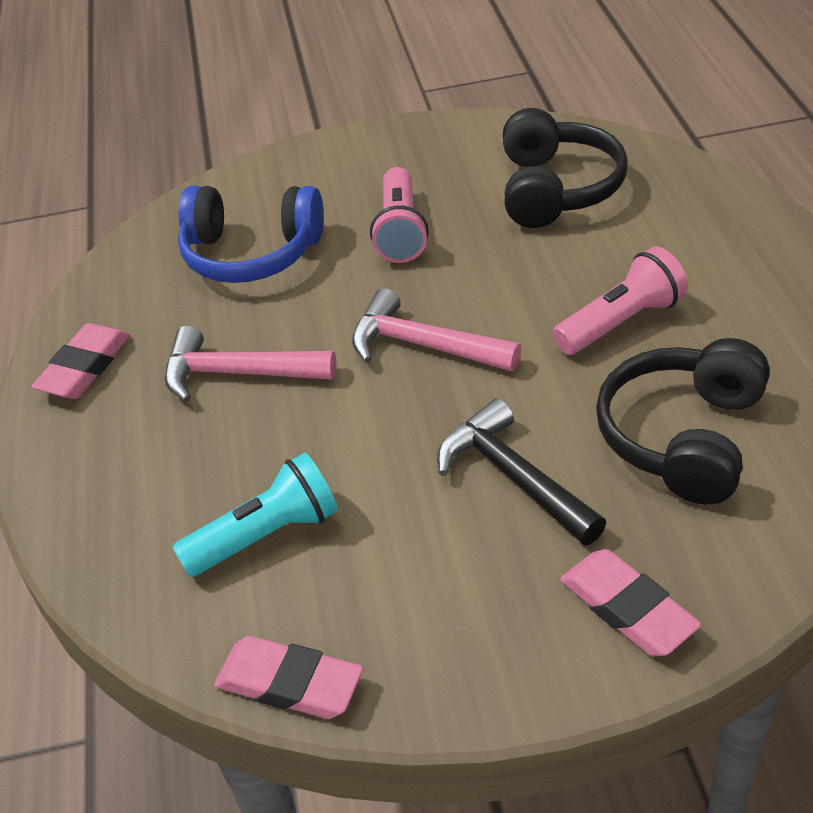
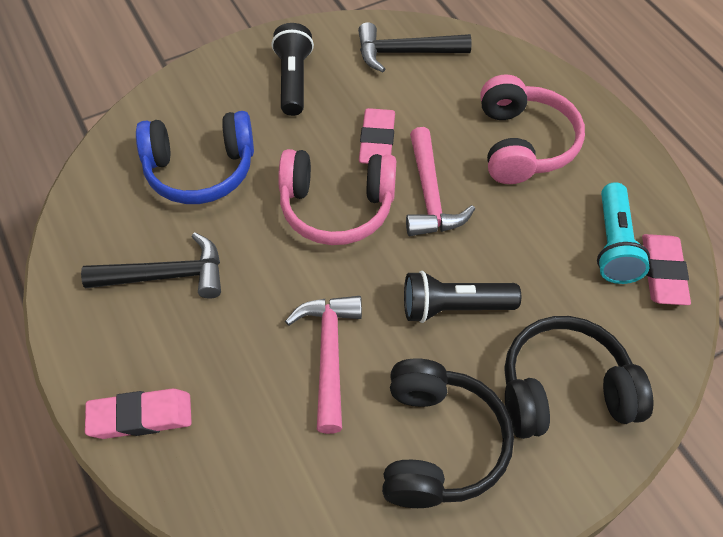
black flashlight: 0 -> 2
black hammer: 1 -> 2
pink flashlight: 2 -> 0
pink headphones: 0 -> 2

